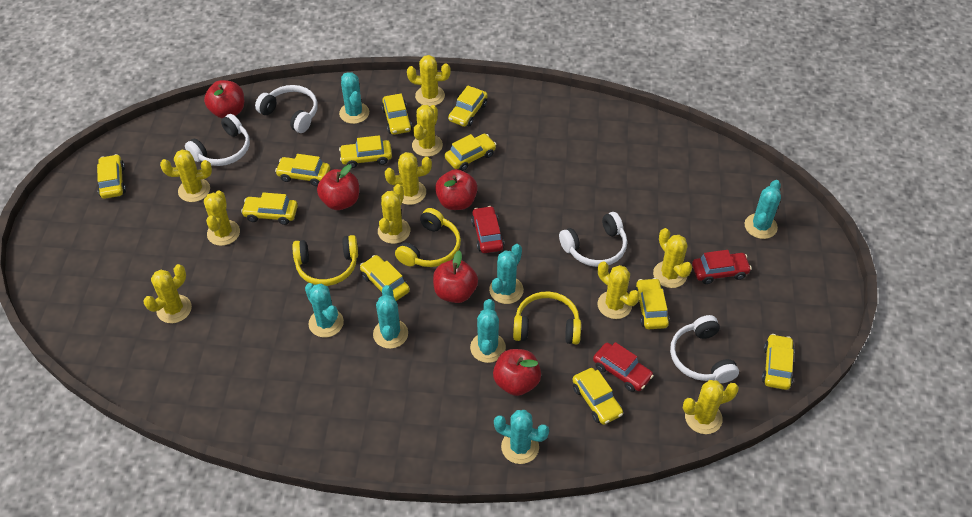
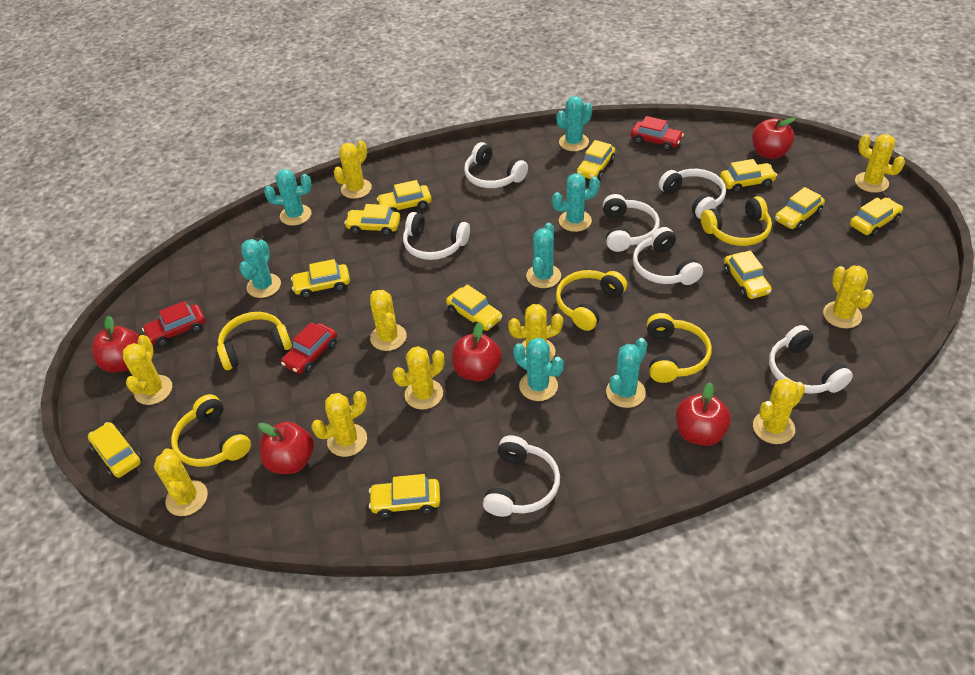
white headphones: 4 -> 7
yellow headphones: 3 -> 5

